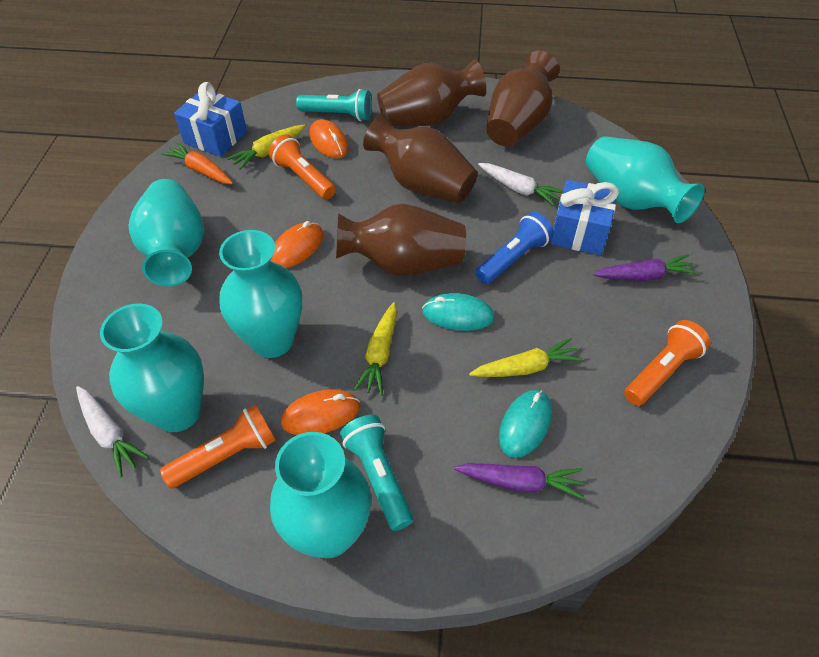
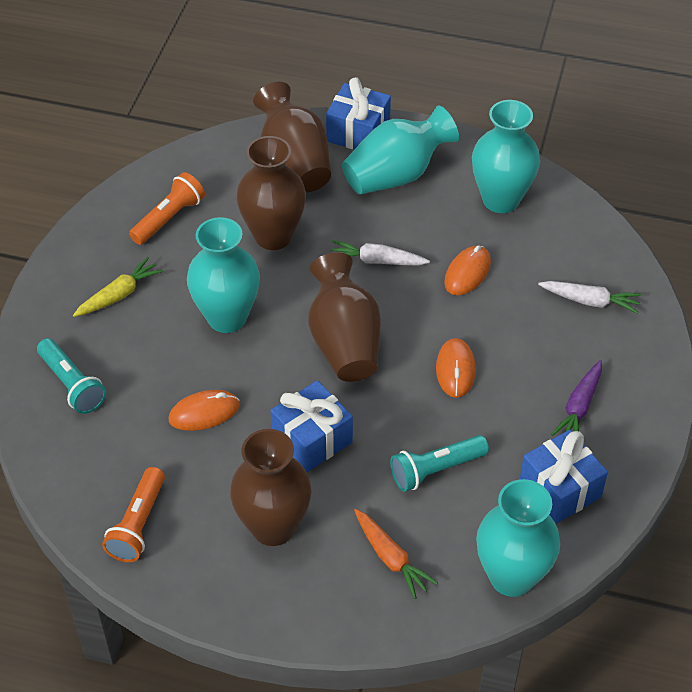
blue flashlight: 1 -> 0
blue gift: 2 -> 3
orange flashlight: 3 -> 2
purple carrot: 2 -> 1
turquoise mouse: 2 -> 0
turquoise vase: 5 -> 4
yellow carrot: 3 -> 1

